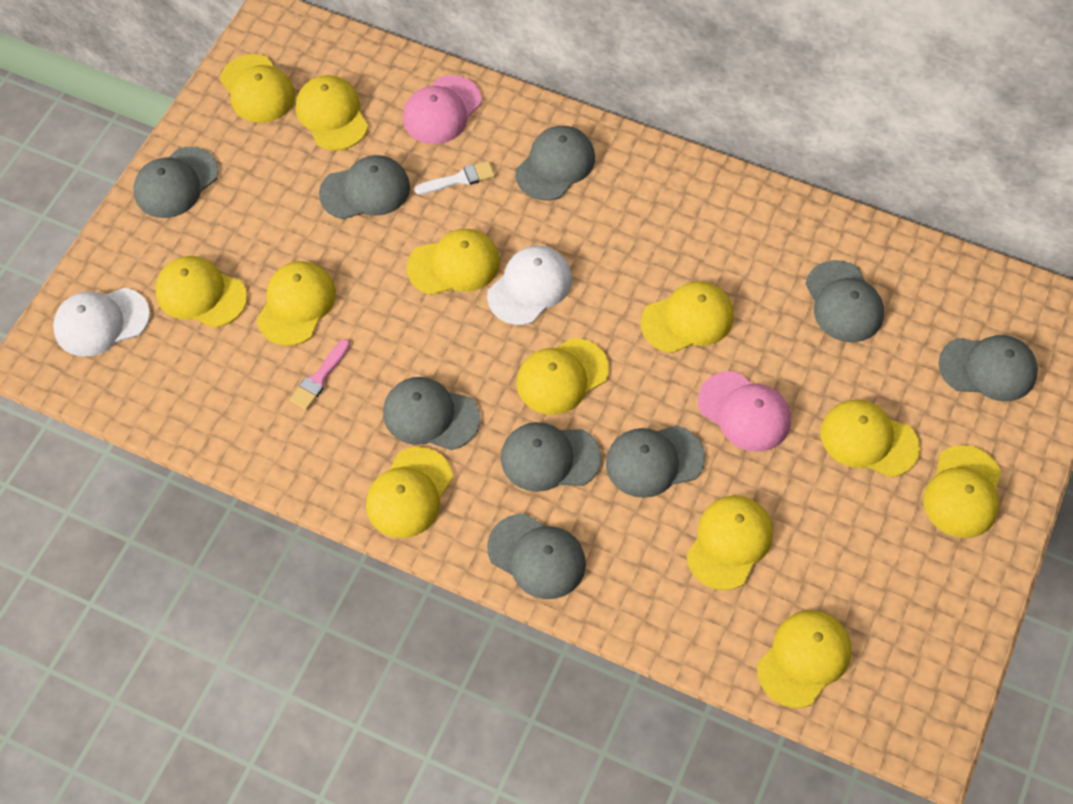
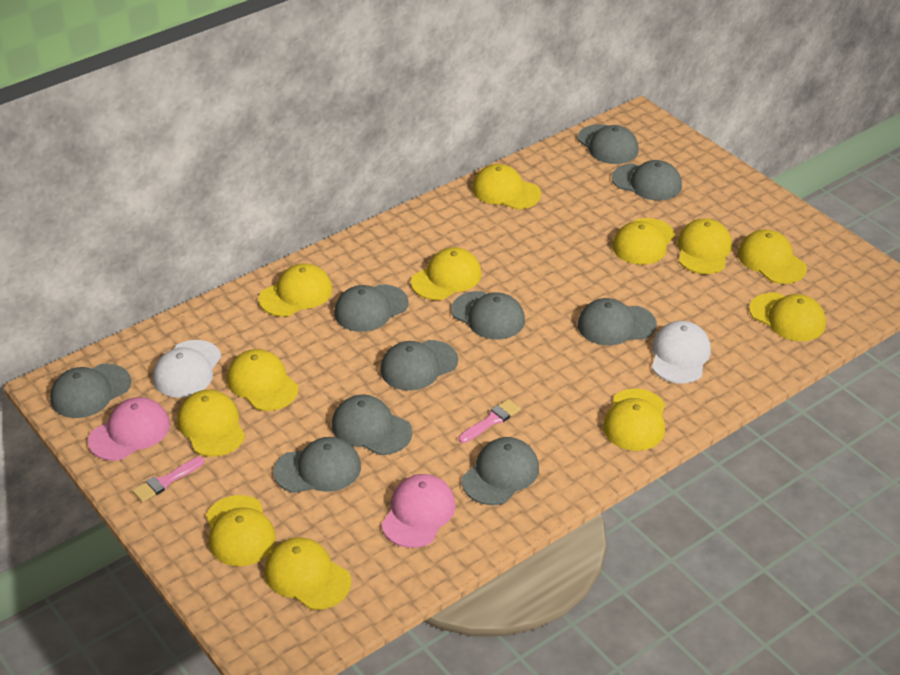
grey cap: 9 -> 10
pink brush: 1 -> 2
white brush: 1 -> 0

